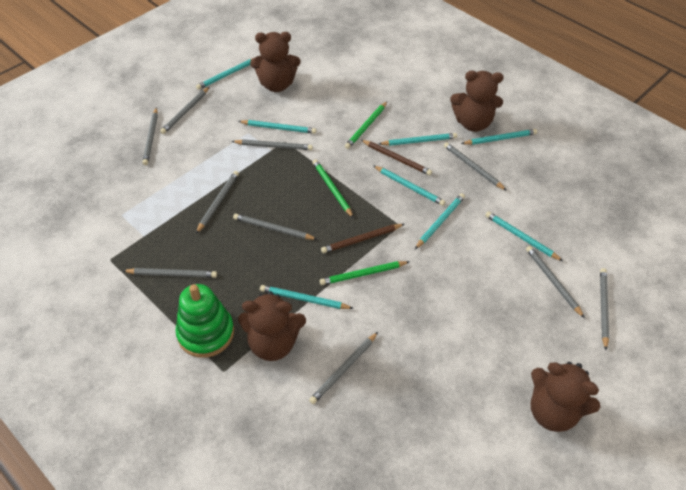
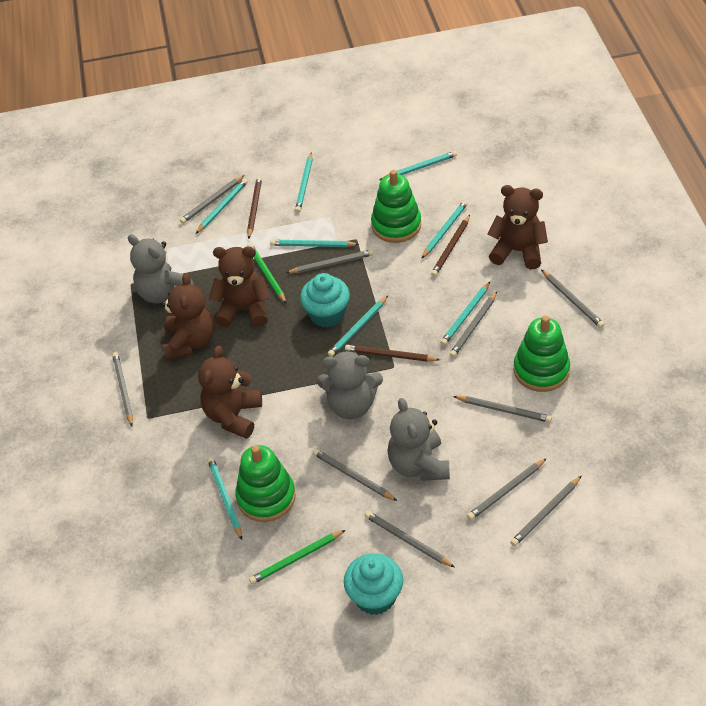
brown pencil: 2 -> 3
green pencil: 3 -> 2
green stacking toy: 1 -> 3
grey teddy bear: 0 -> 3
turquoise cupcake: 0 -> 2

